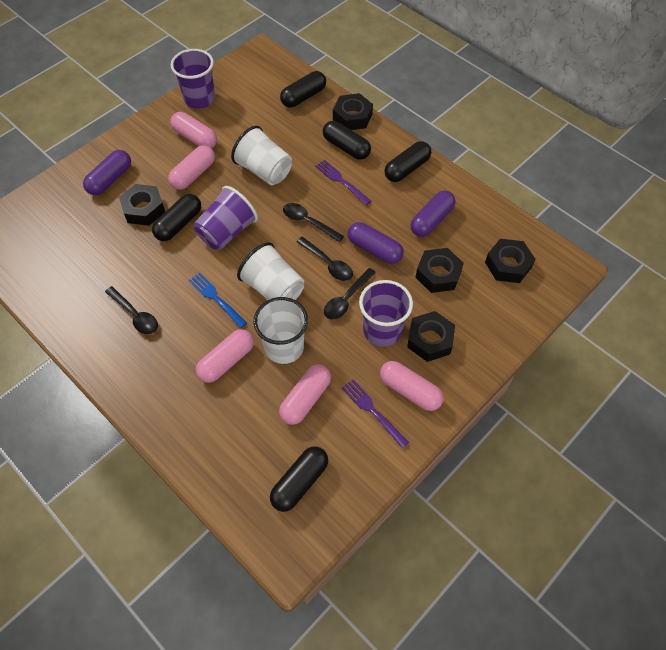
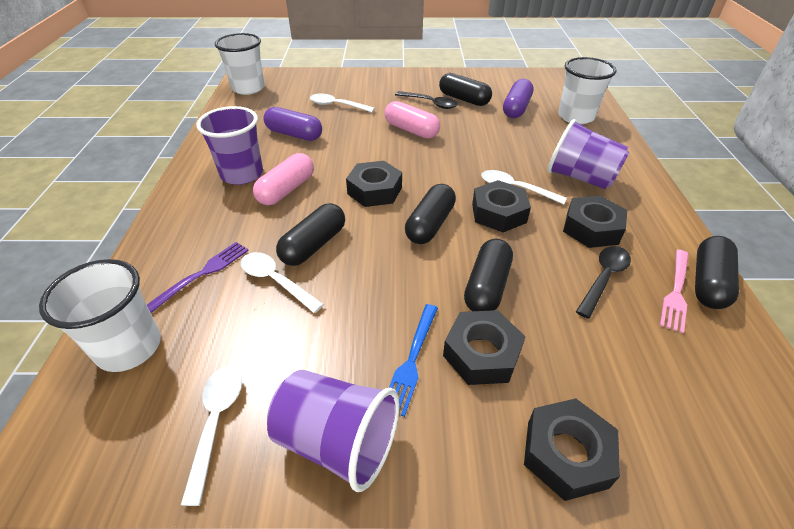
black spoon: 4 -> 2
pink capsule: 5 -> 2
pink fork: 0 -> 1
purple capsule: 3 -> 2
purple fork: 2 -> 1
white spoon: 0 -> 4

